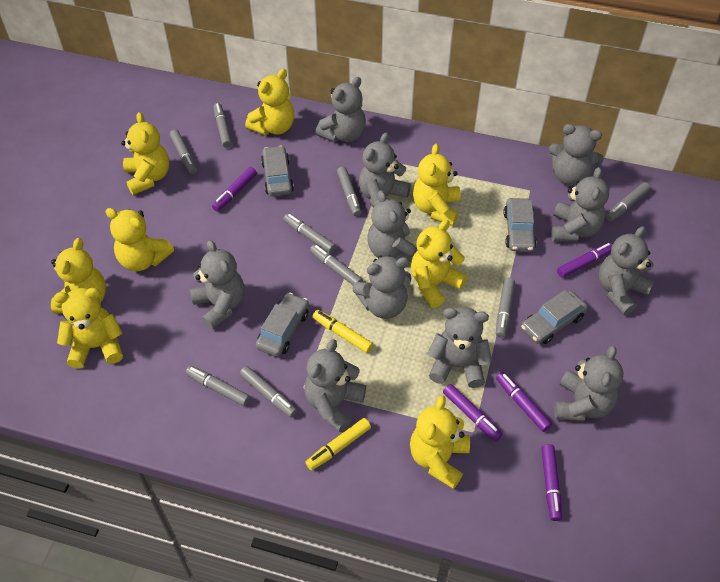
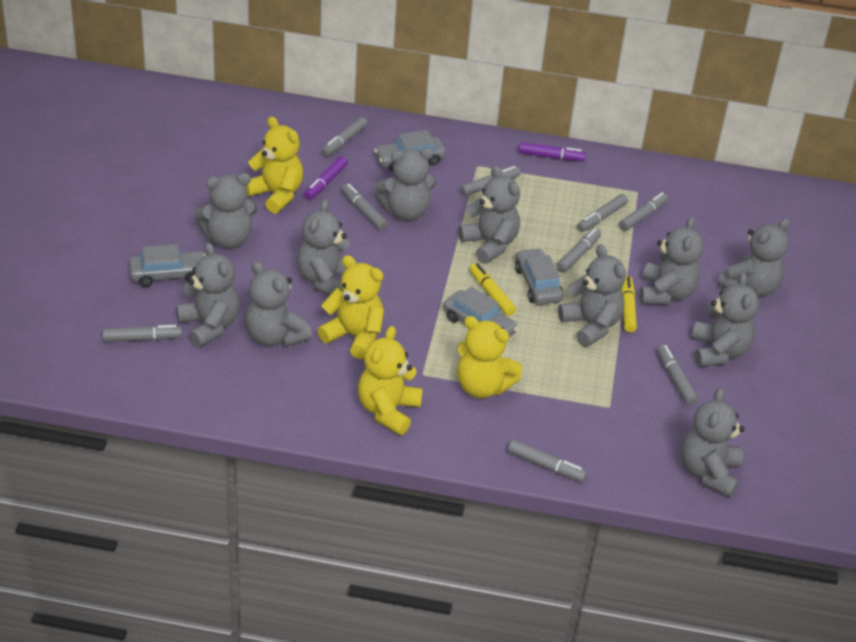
purple marker: 5 -> 2
yellow teddy bear: 8 -> 4

